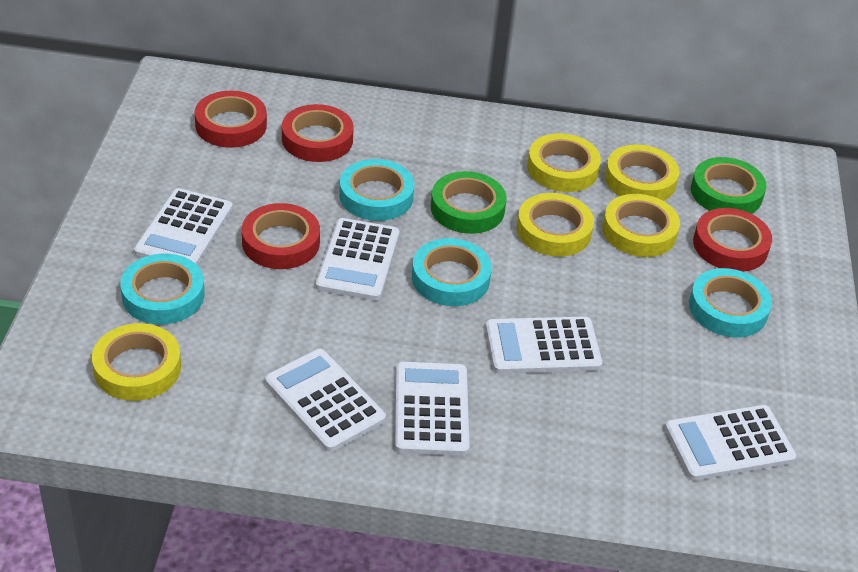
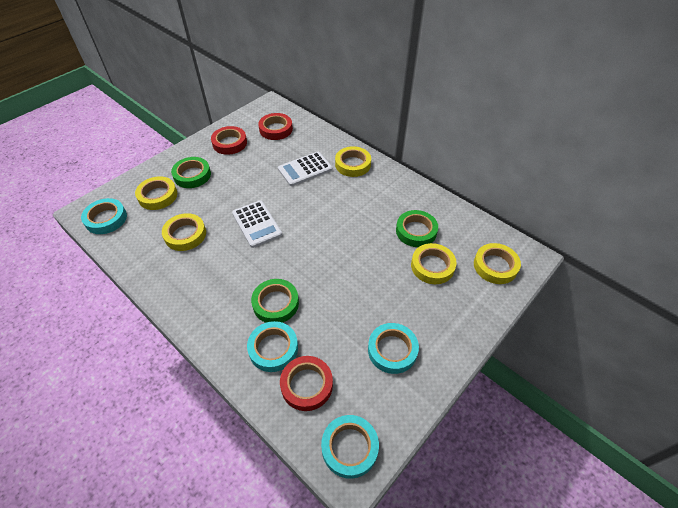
green tape: 2 -> 3
red tape: 4 -> 3
white calculator: 6 -> 2

